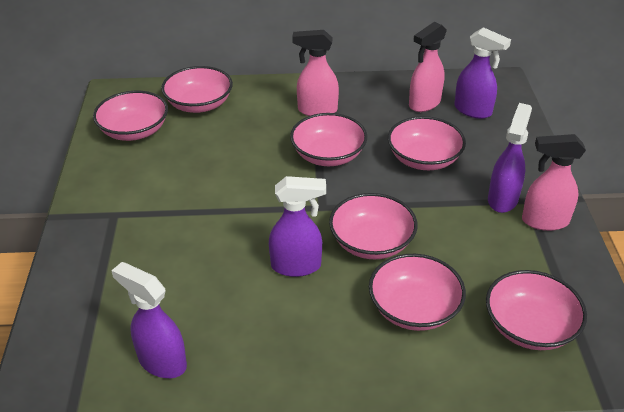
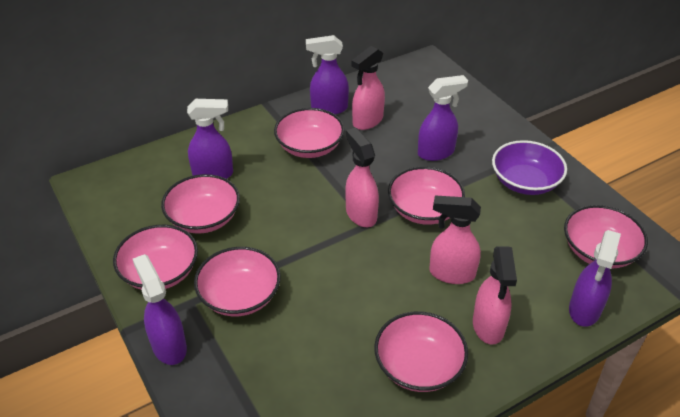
pink spray bottle: 3 -> 4
purple bowl: 0 -> 1
purple spray bottle: 4 -> 5

